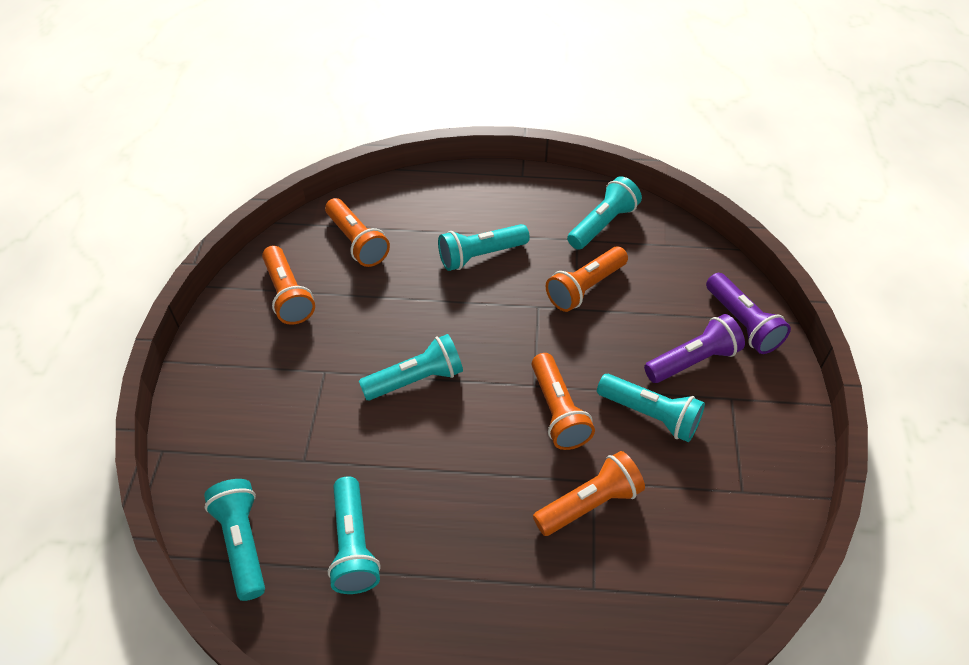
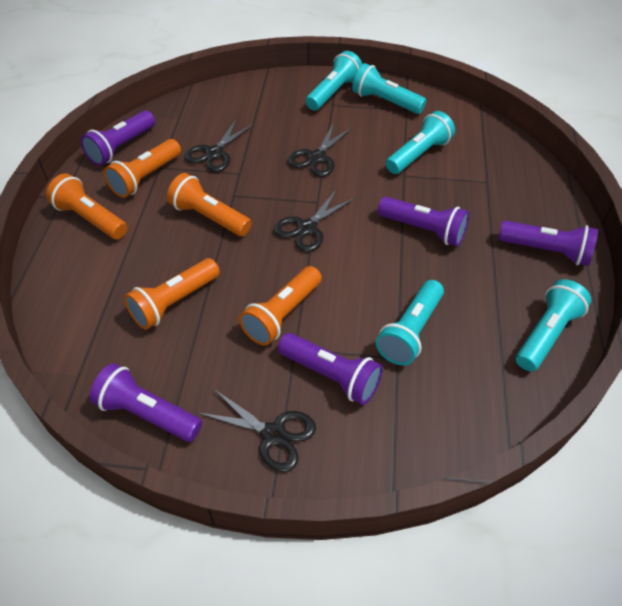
black scissors: 0 -> 4
purple flashlight: 2 -> 5
turquoise flashlight: 6 -> 5

